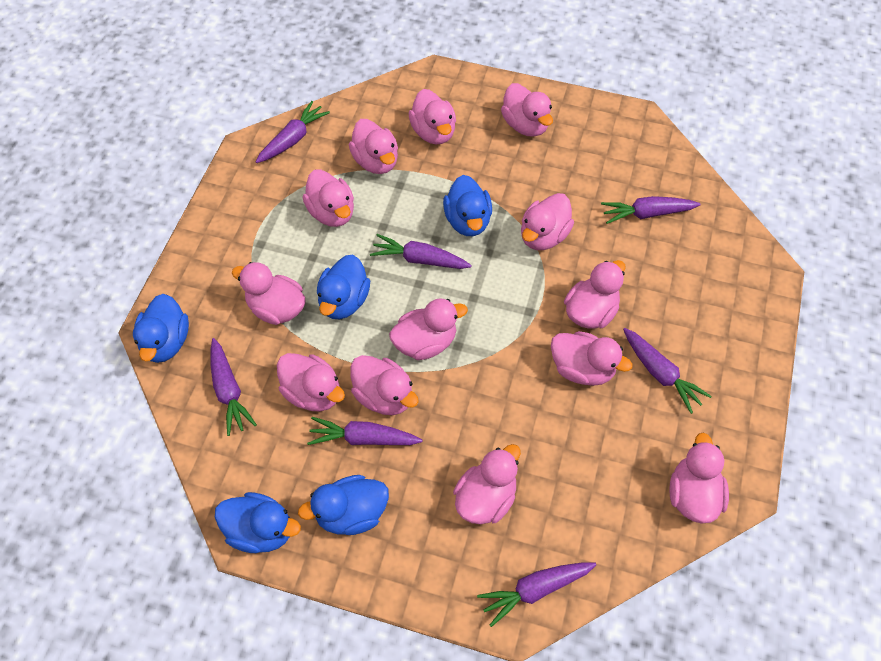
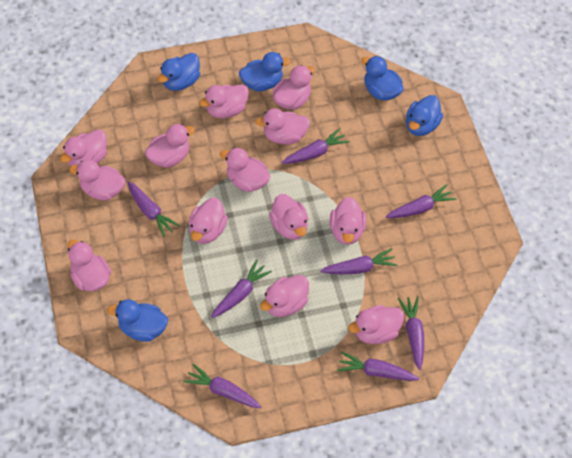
purple carrot: 7 -> 8

